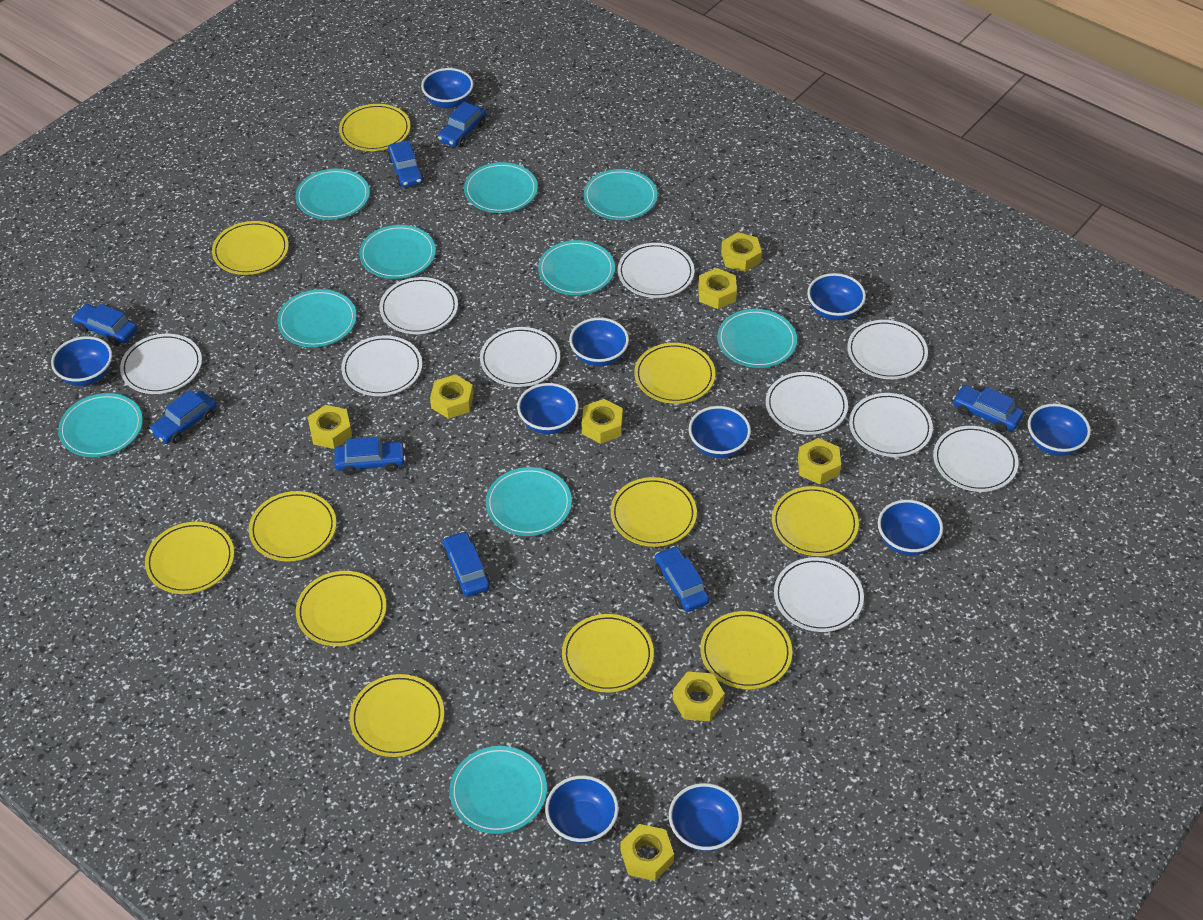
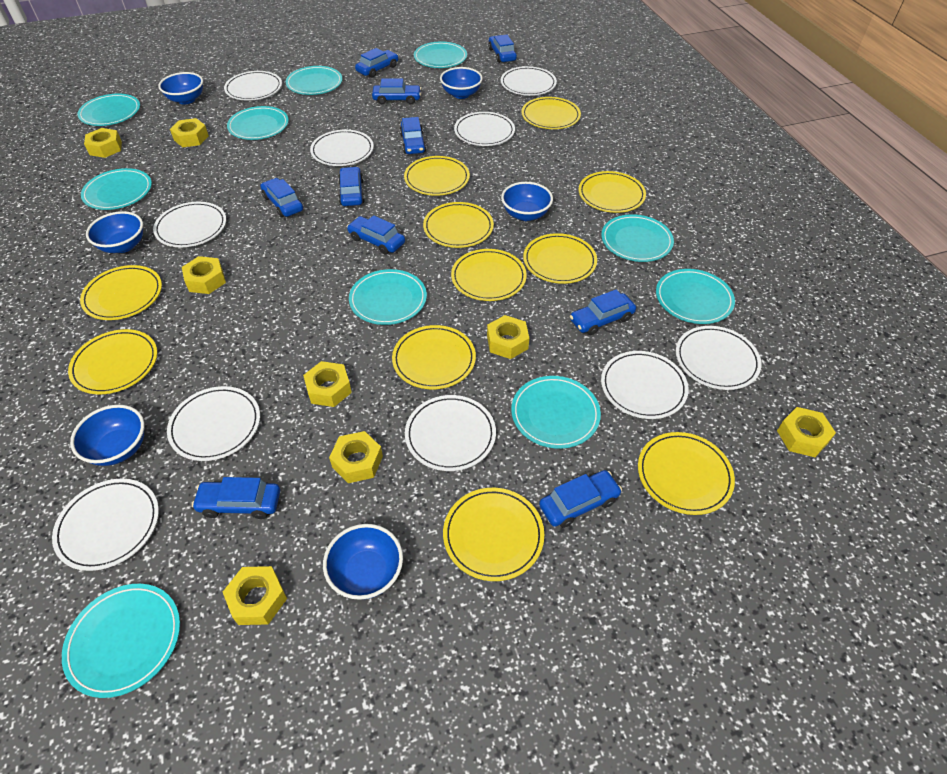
blue bowl: 10 -> 6
blue car: 8 -> 10

